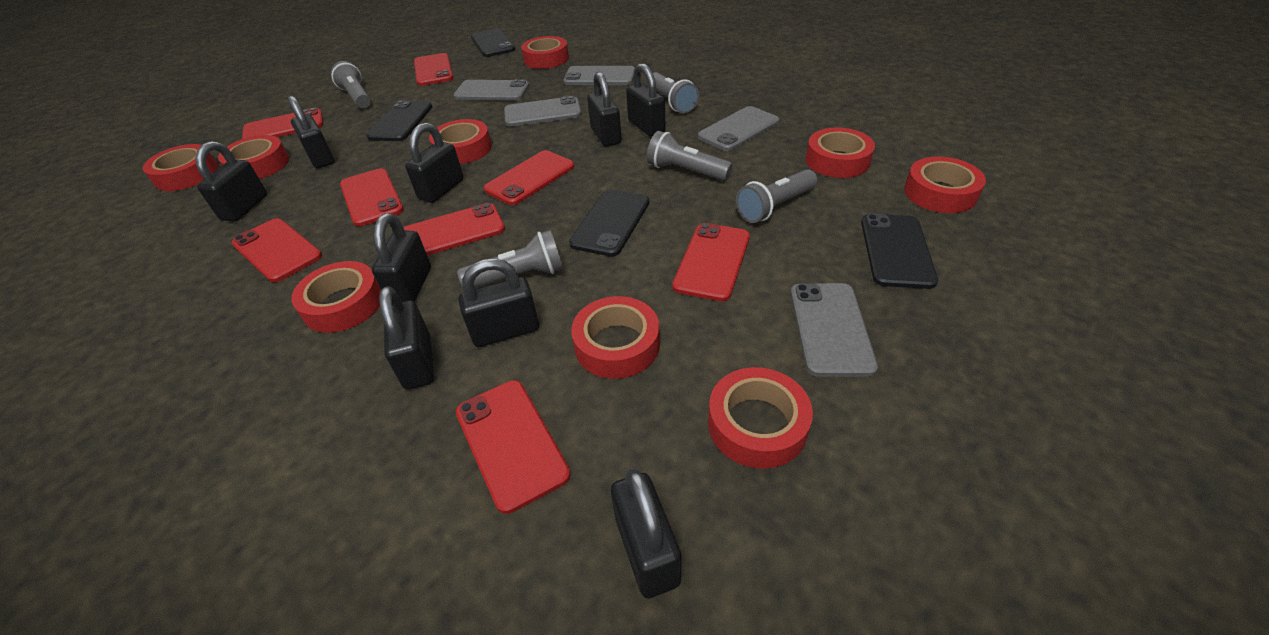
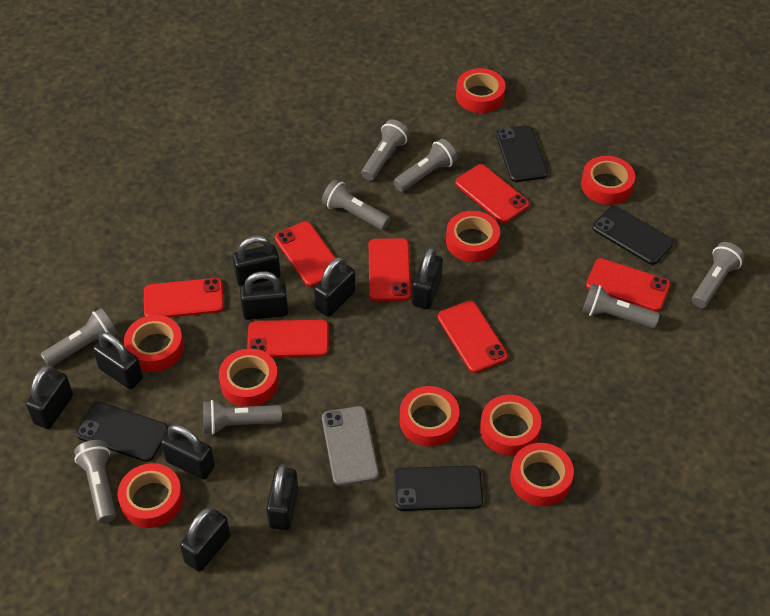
grey flashlight: 5 -> 8
grey phone: 5 -> 1
red phone: 8 -> 7

